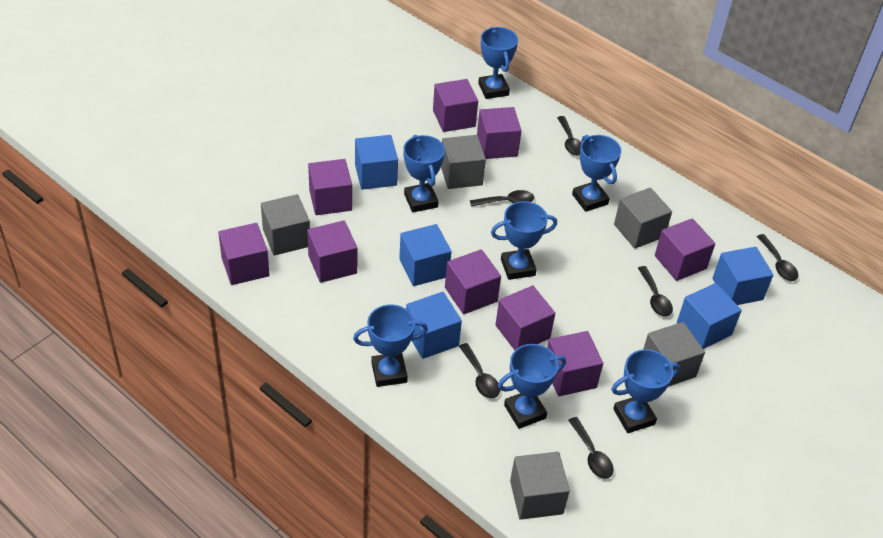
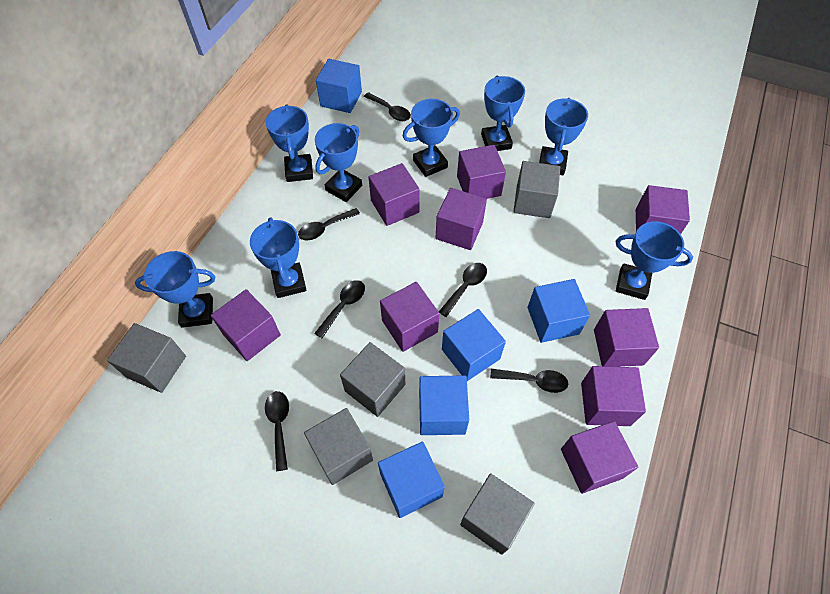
blue trophy: 7 -> 8

